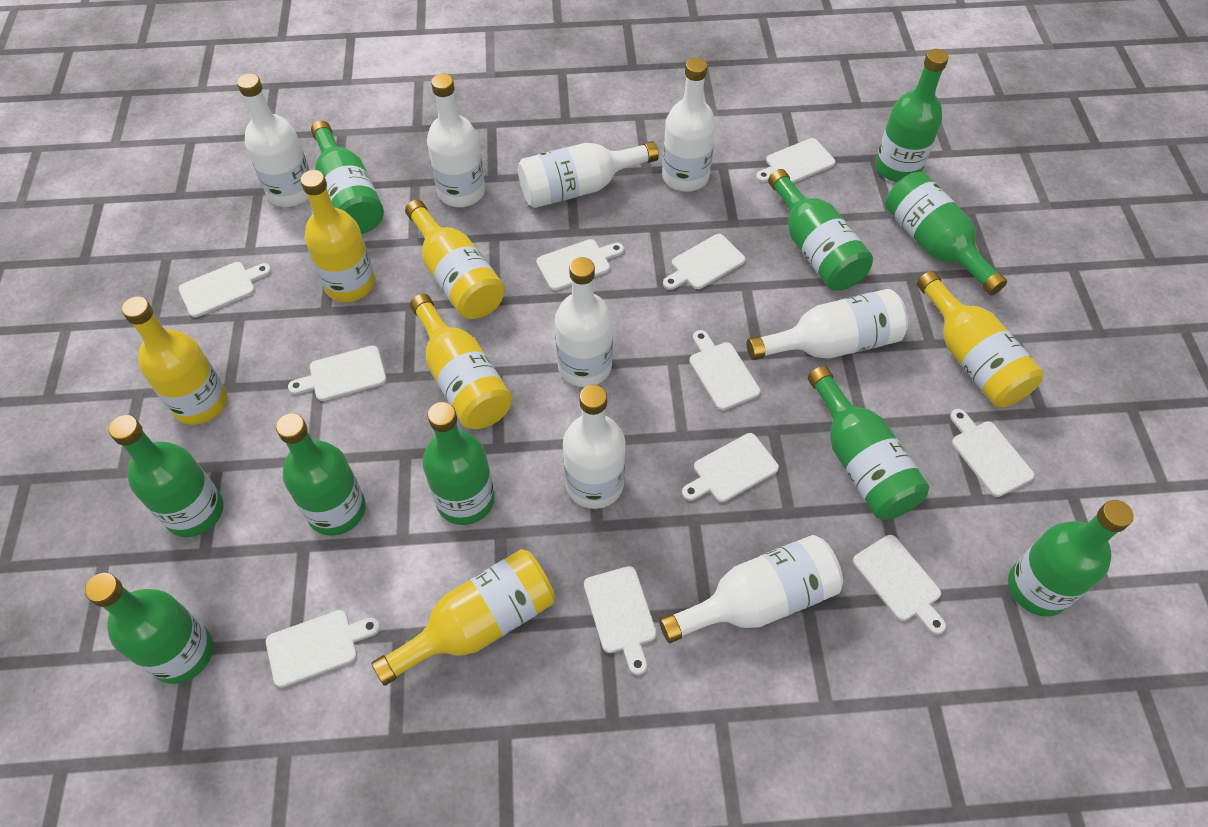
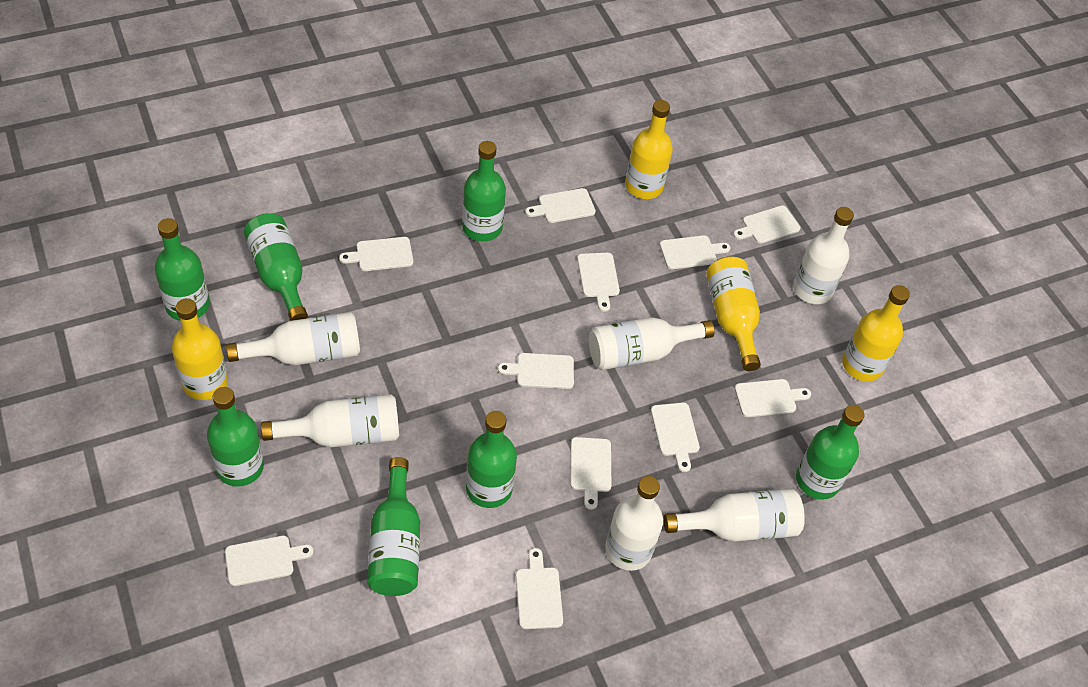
green bottle: 10 -> 7
white bottle: 8 -> 6
yellow bottle: 6 -> 4

